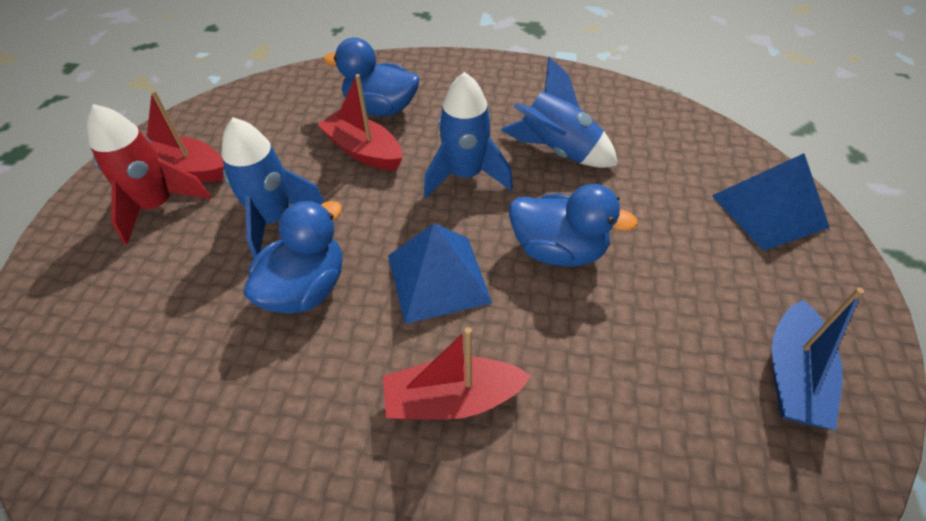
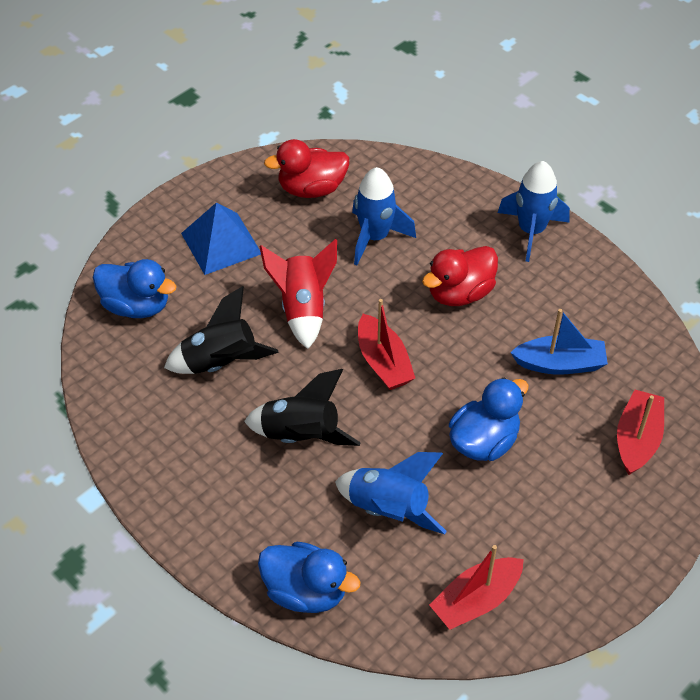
black rocket: 0 -> 2
blue pyramid: 2 -> 1
red duck: 0 -> 2

